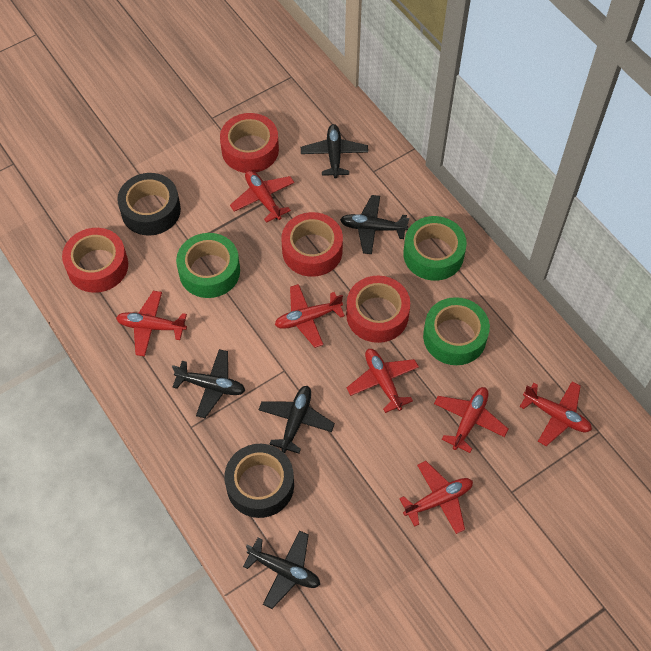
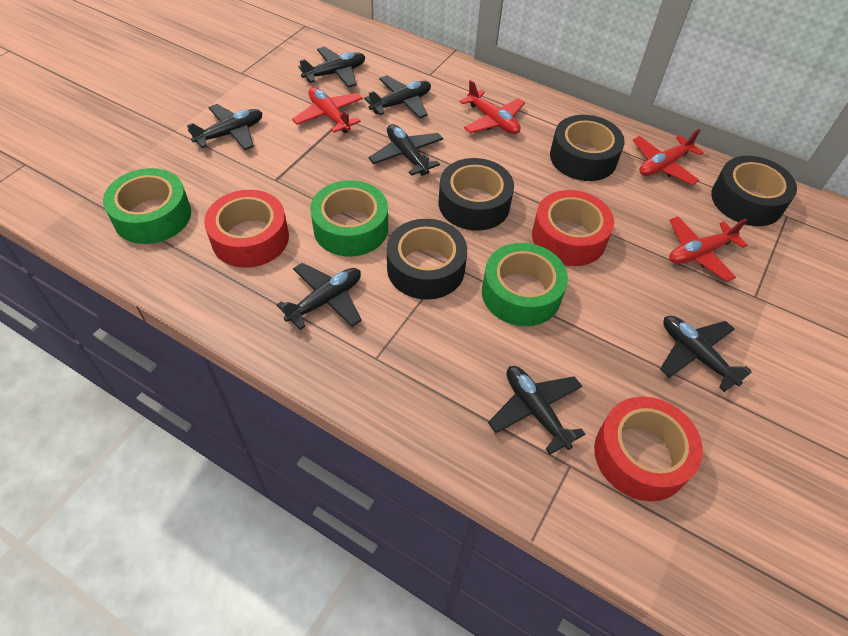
black plane: 5 -> 7
black tape: 2 -> 4
red plane: 7 -> 4
red tape: 4 -> 3

